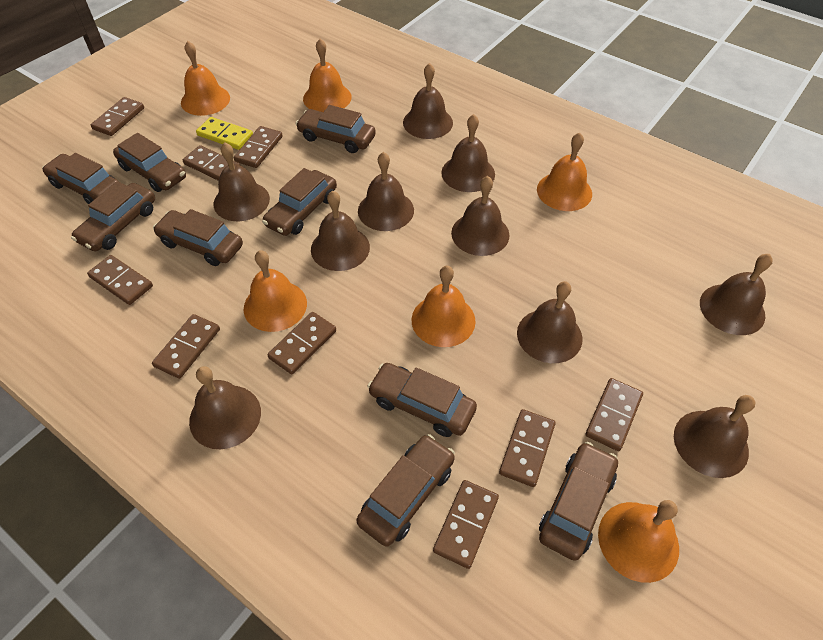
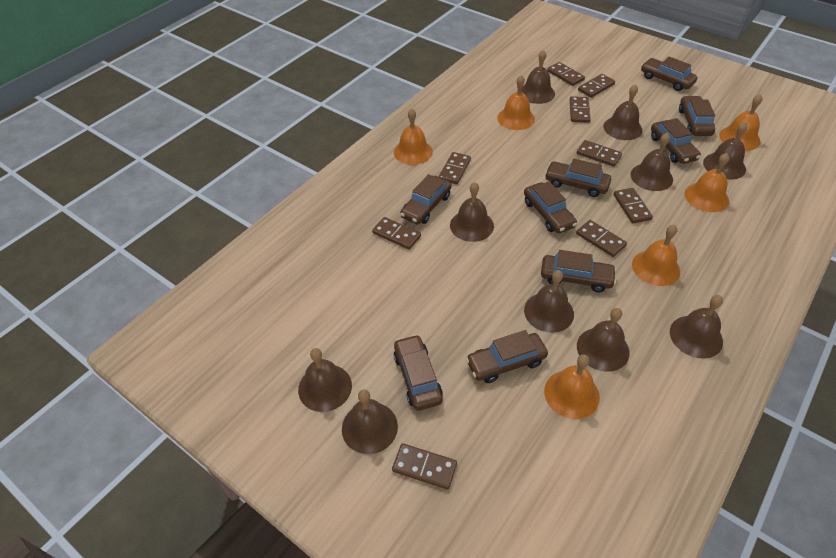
yellow domino: 1 -> 0

